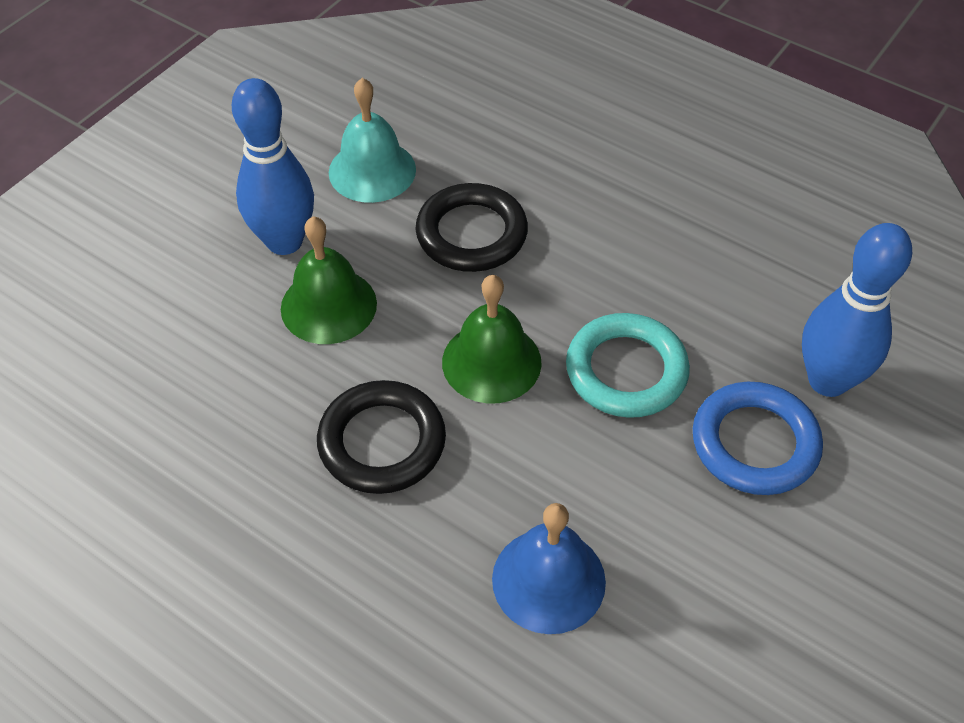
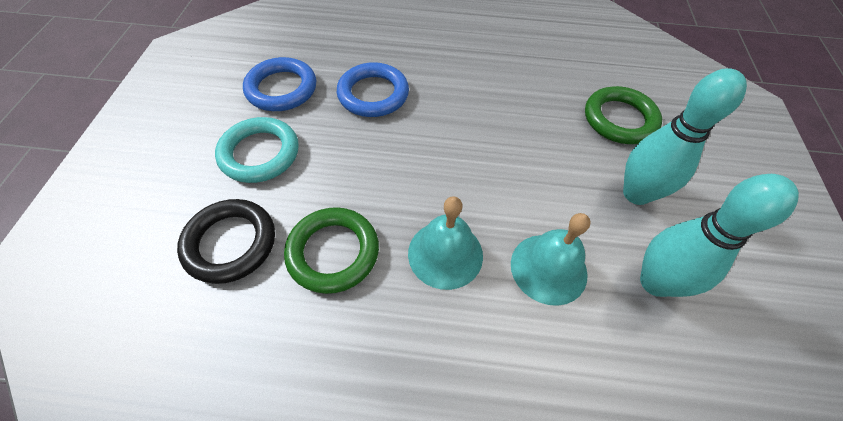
black ring: 2 -> 1
blue bell: 1 -> 0
blue bowling pin: 2 -> 0
blue ring: 1 -> 2
green bell: 2 -> 0
green ring: 0 -> 2
turquoise bell: 1 -> 2
turquoise bowling pin: 0 -> 2

